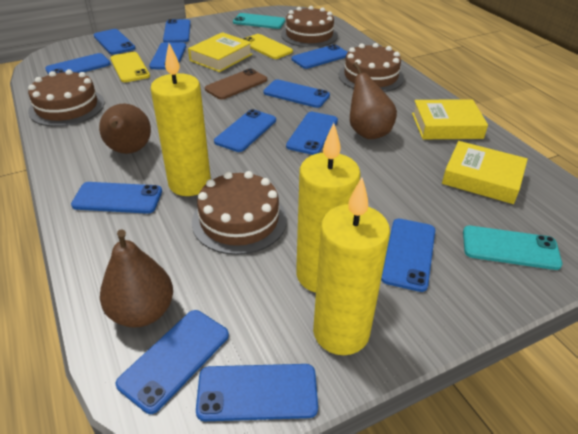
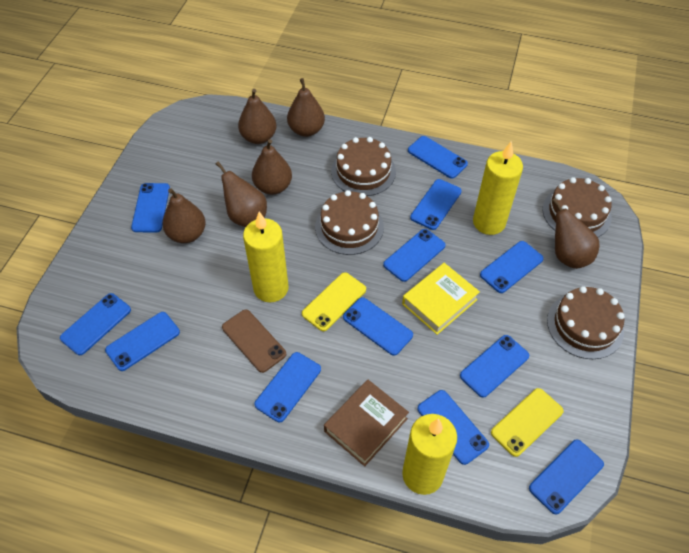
brown book: 0 -> 1
brown pear: 3 -> 6
turquoise phone: 2 -> 0
yellow book: 3 -> 1

